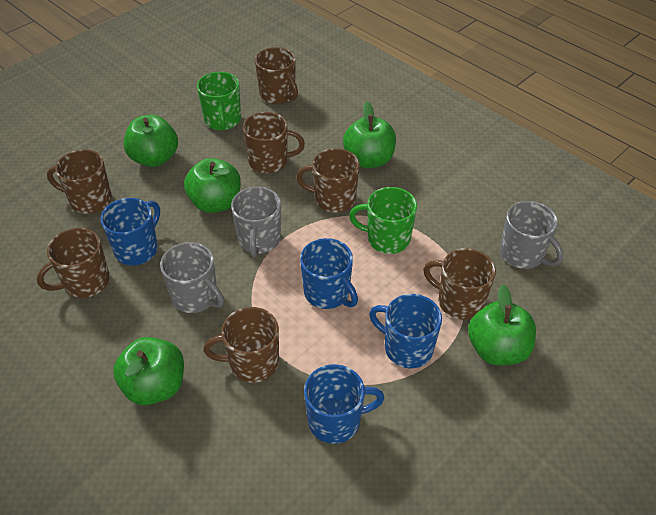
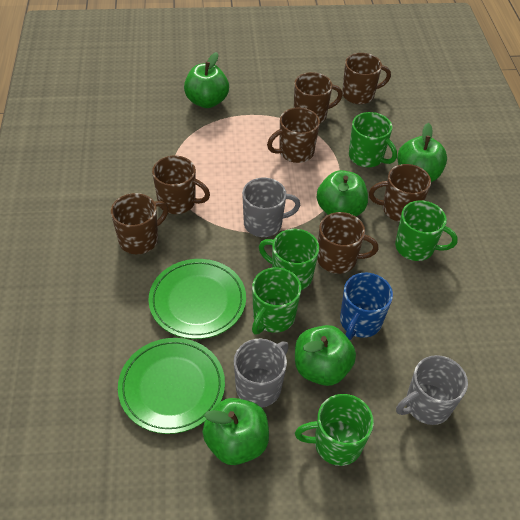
blue mug: 4 -> 1
green mug: 2 -> 5
green plate: 0 -> 2

